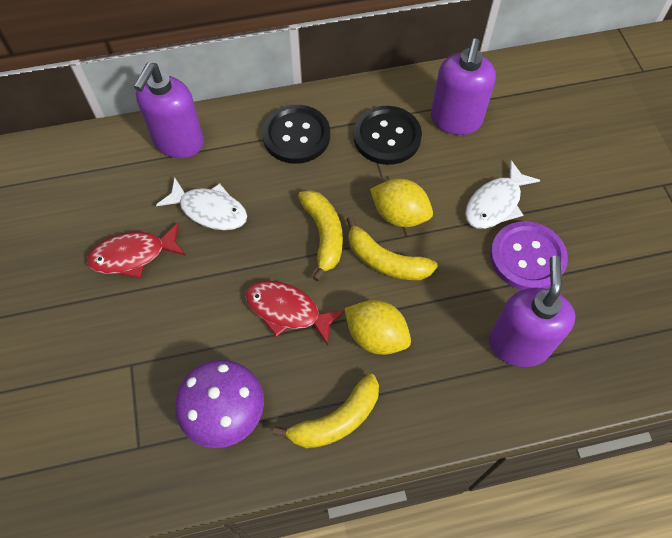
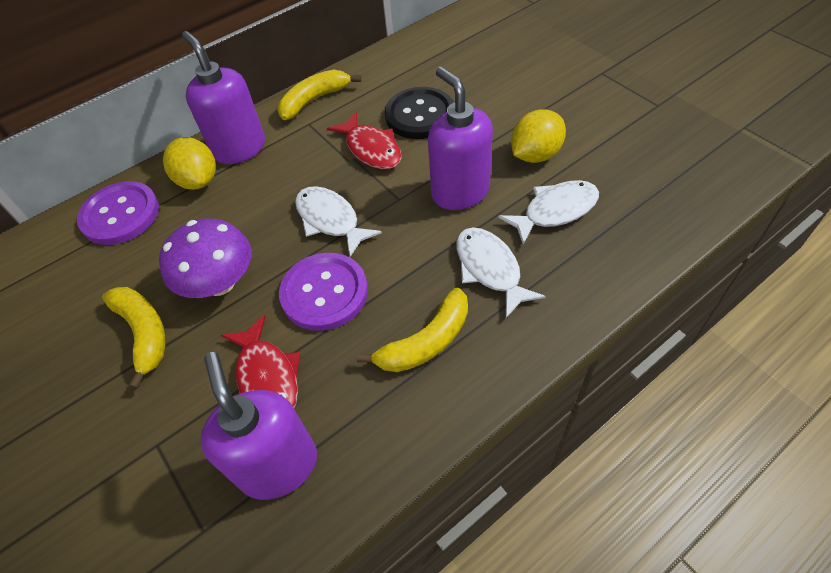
black button: 2 -> 1
purple button: 1 -> 2
white fish: 2 -> 3

